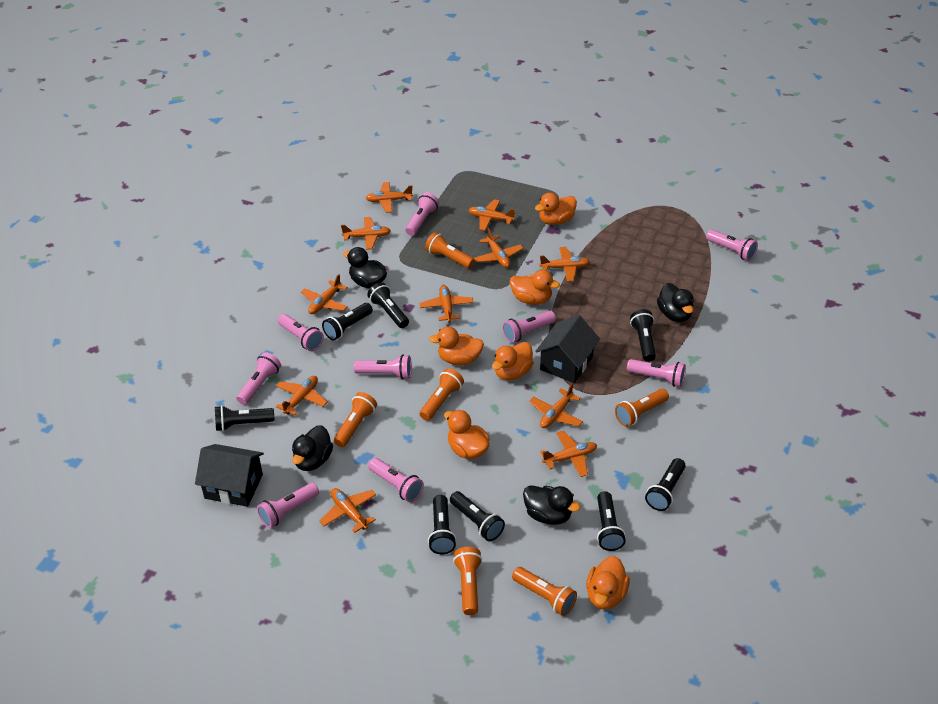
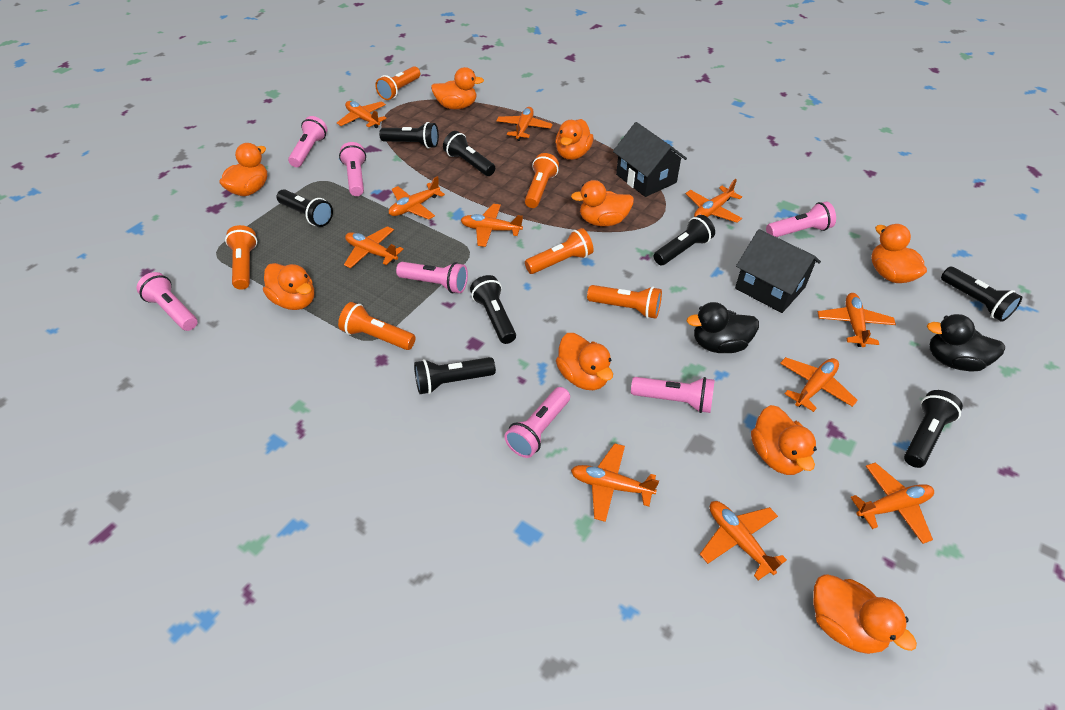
black duck: 4 -> 2
orange duck: 6 -> 9
pink flashlight: 9 -> 7

